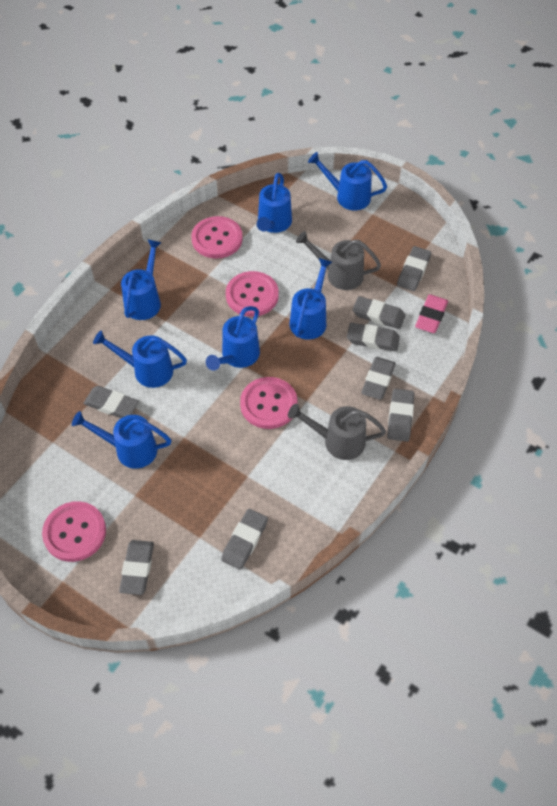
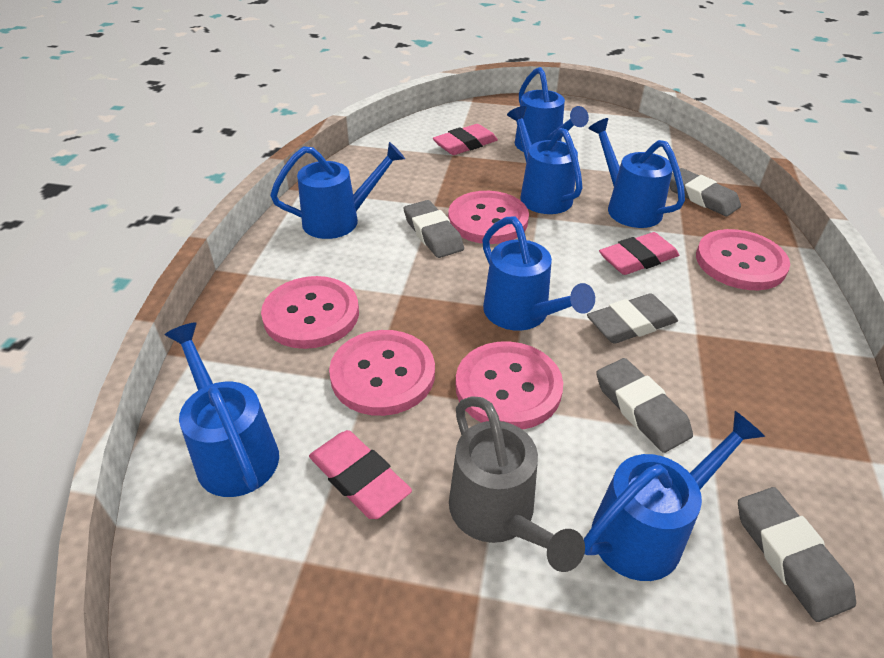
grey eraser: 8 -> 5
grey watering can: 2 -> 1
pink button: 4 -> 5
pink eraser: 1 -> 3

